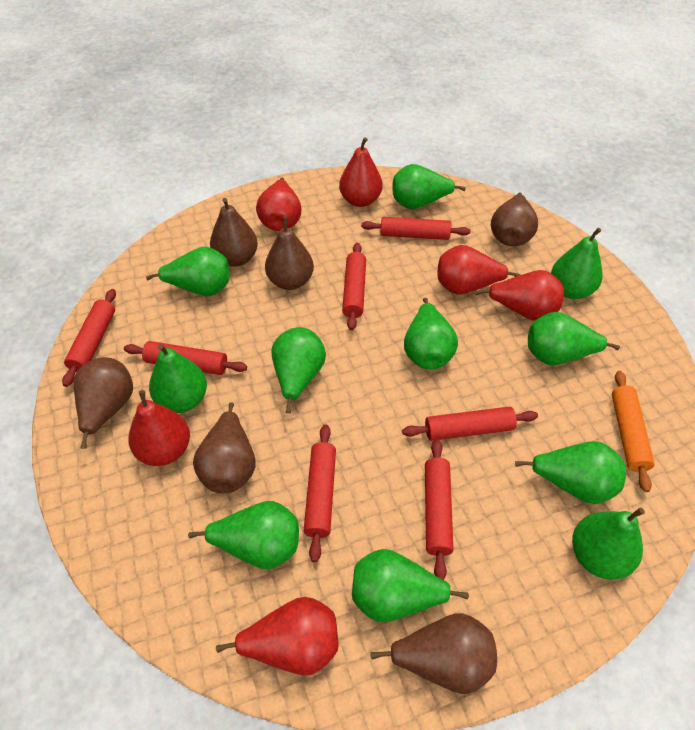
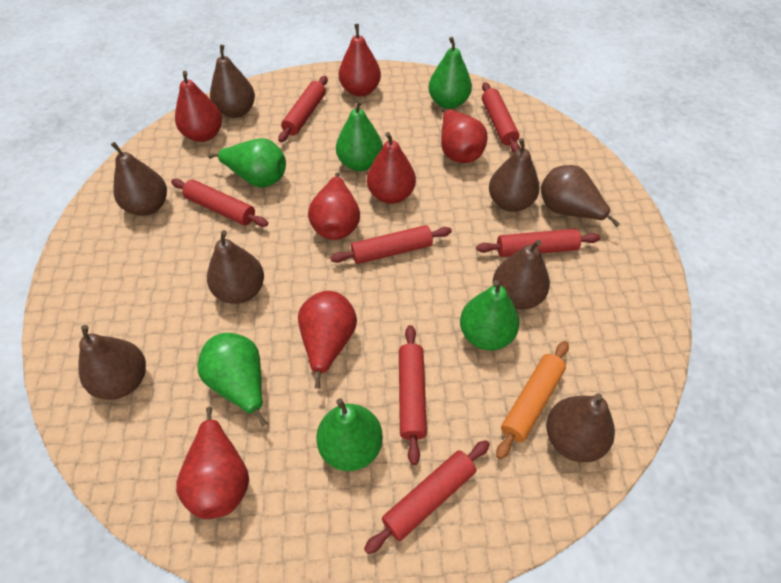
brown pear: 6 -> 8
green pear: 11 -> 6
red pear: 6 -> 7

